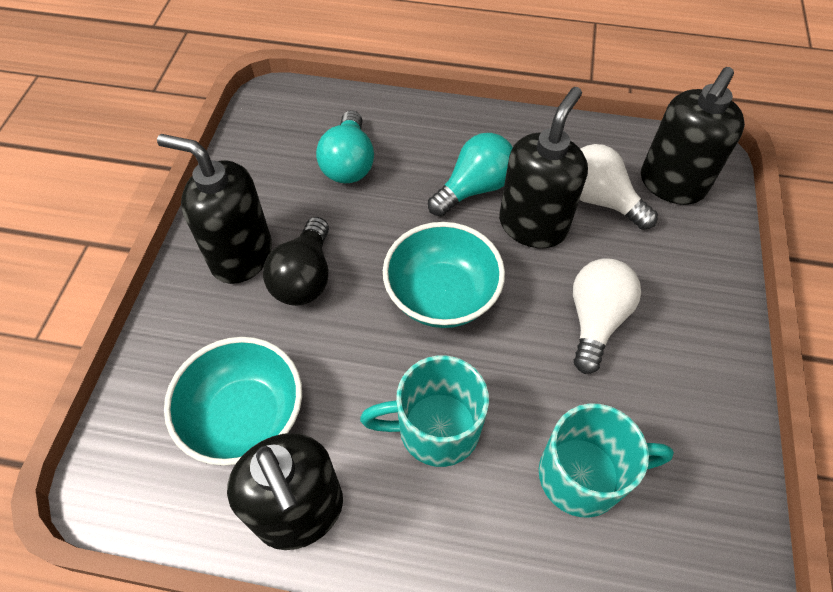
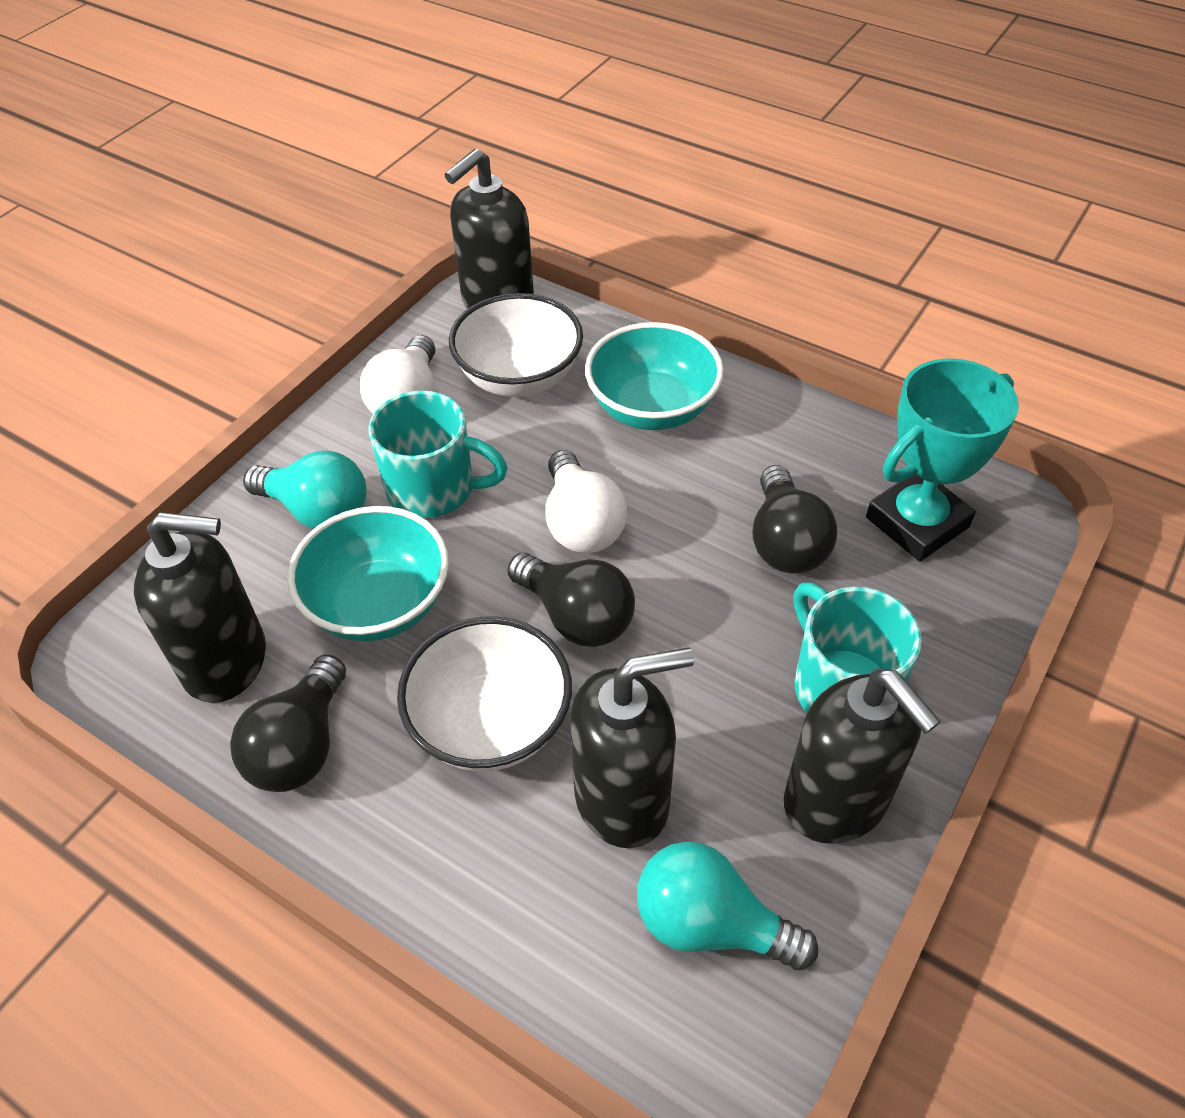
black light bulb: 1 -> 3
turquoise trophy: 0 -> 1
white bowl: 0 -> 2

